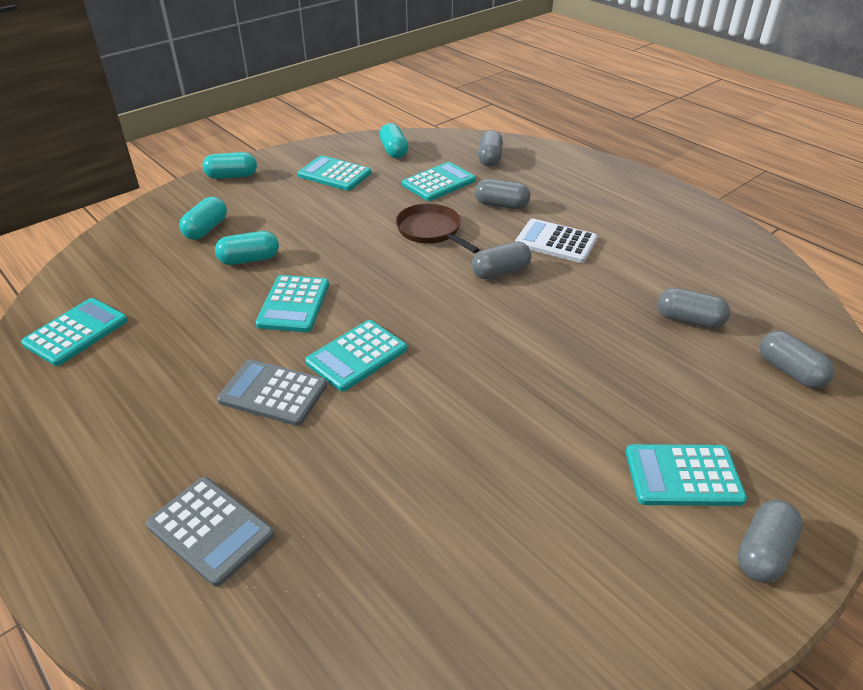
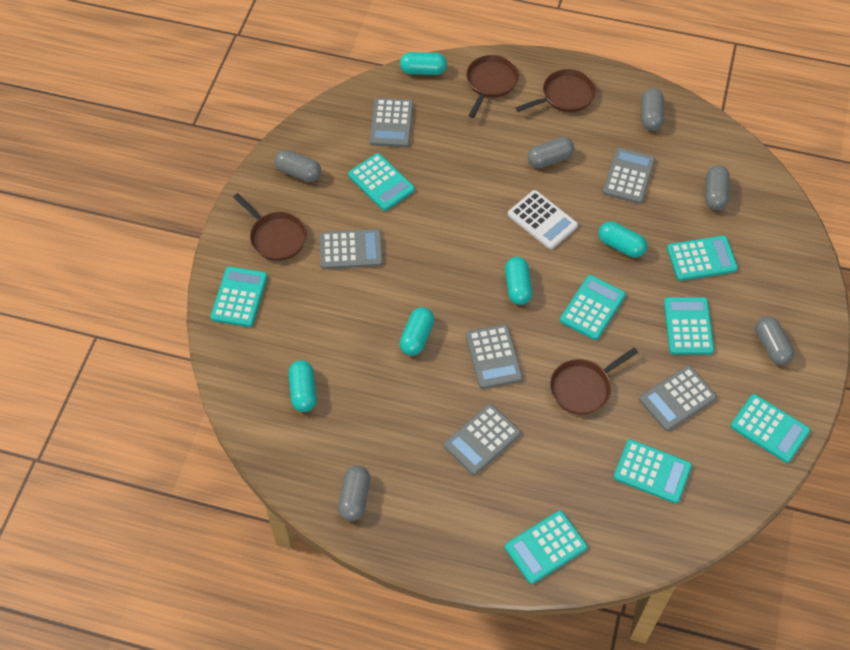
brown pan: 1 -> 4
grey calculator: 2 -> 6
turquoise calculator: 6 -> 8
turquoise capsule: 4 -> 5

